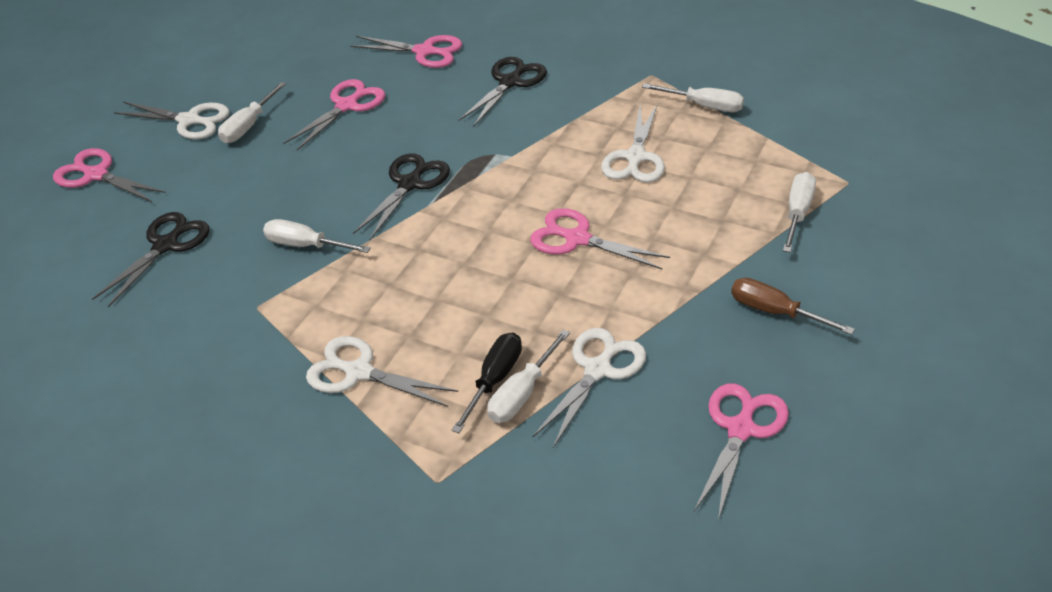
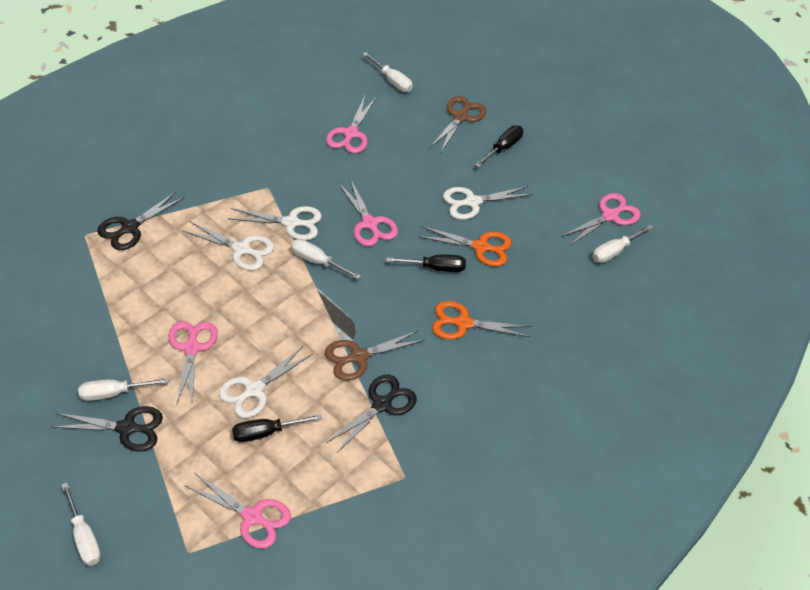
black screwdriver: 1 -> 3
brown scissors: 0 -> 2
brown screwdriver: 1 -> 0
orange scissors: 0 -> 2

